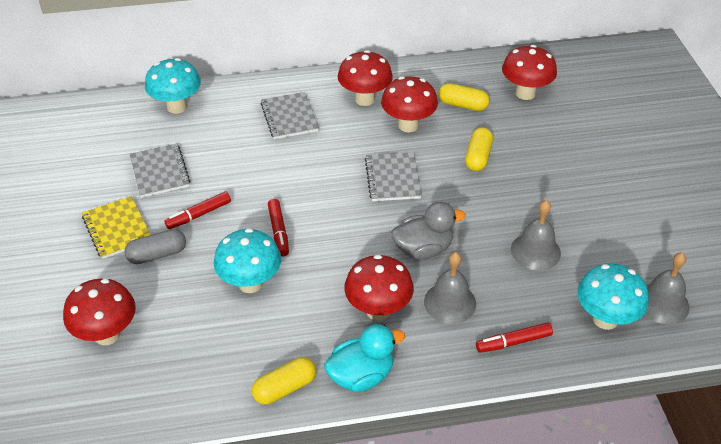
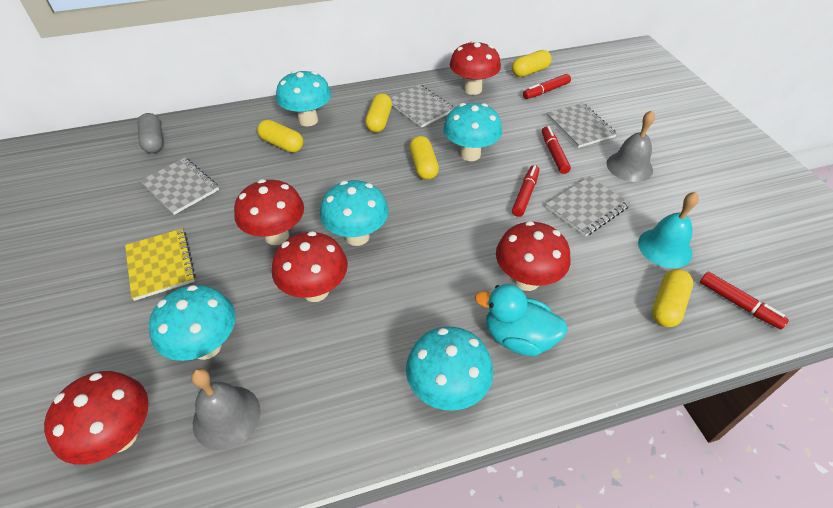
grey bell: 3 -> 2
grey duck: 1 -> 0
grey notebook: 3 -> 4
red marker: 3 -> 4
turquoise bell: 0 -> 1
turquoise mushroom: 3 -> 5
yellow capsule: 3 -> 5

